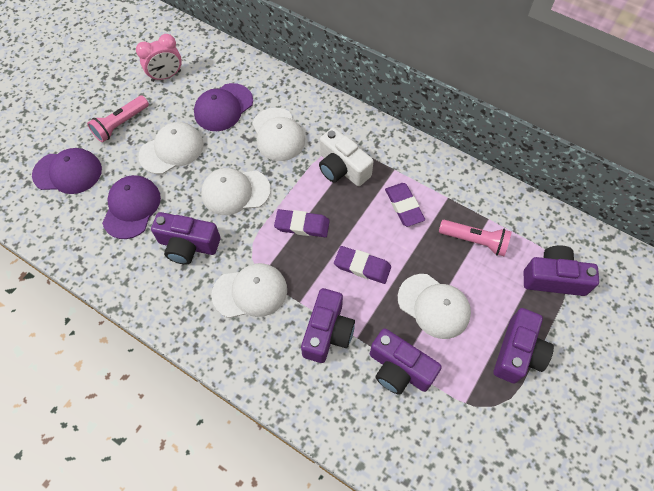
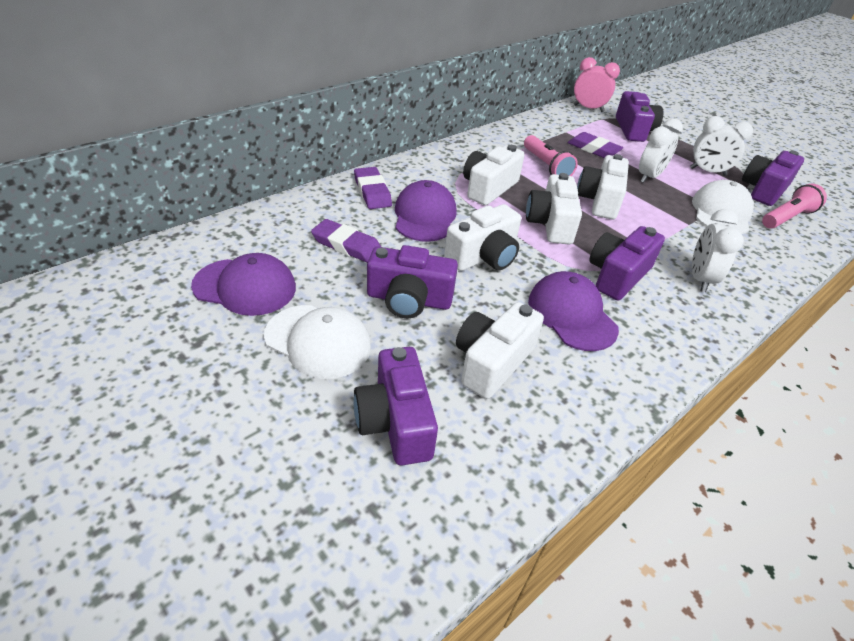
white camera: 1 -> 5
white cap: 5 -> 2
white clock: 0 -> 3

